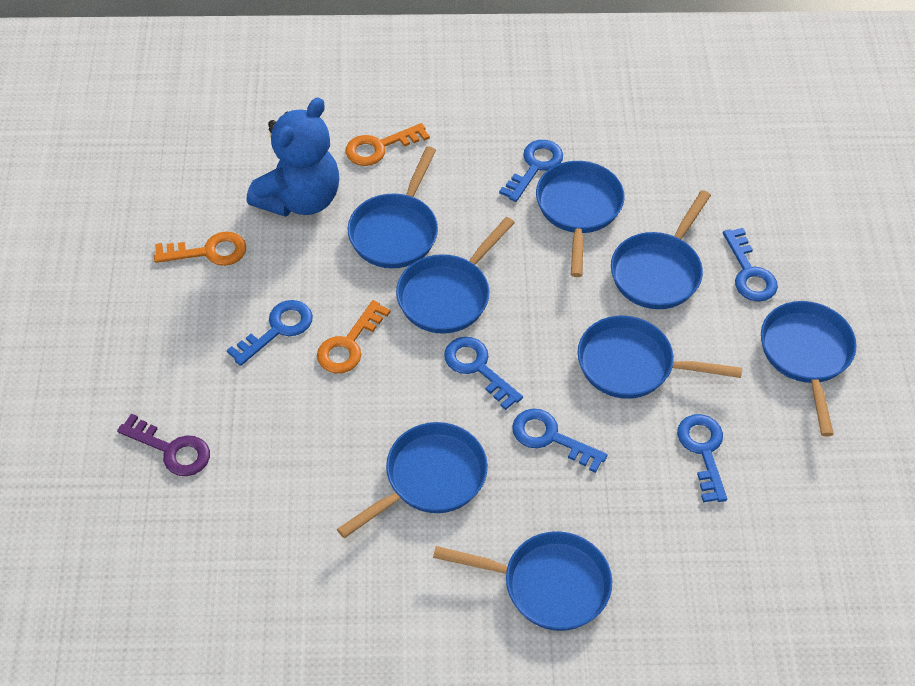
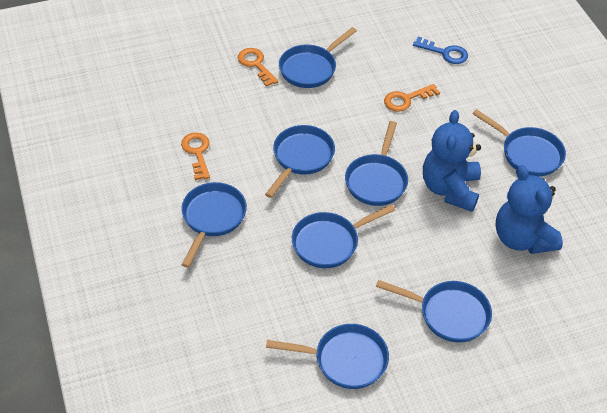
blue key: 6 -> 1
blue teddy bear: 1 -> 2
purple key: 1 -> 0

